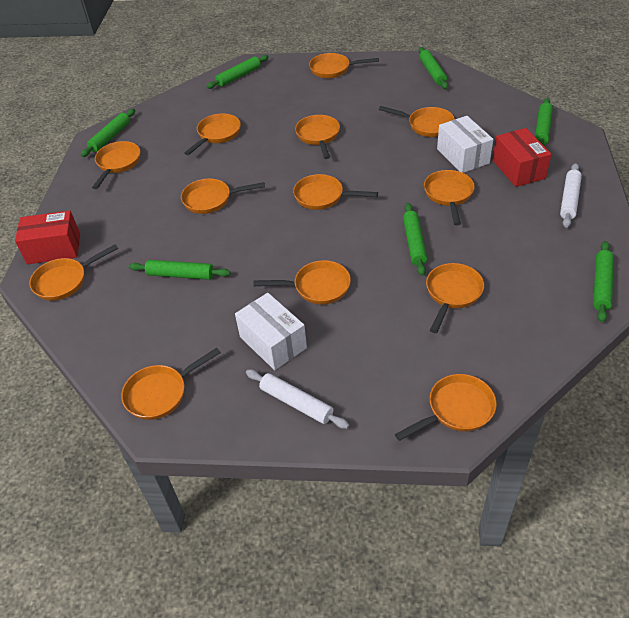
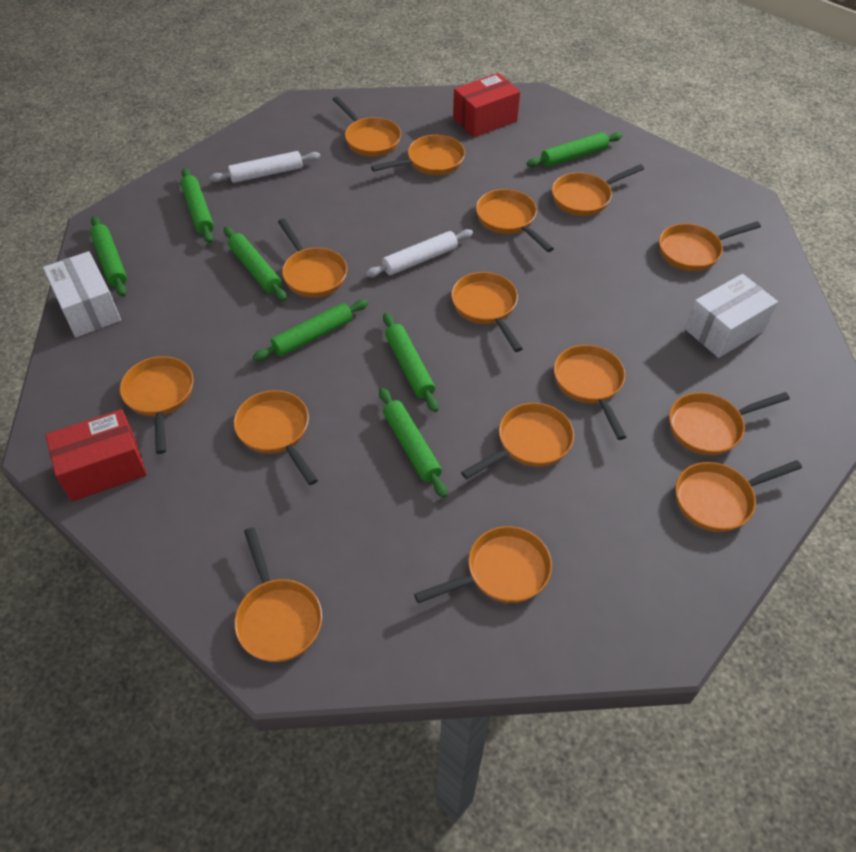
orange pan: 13 -> 15

